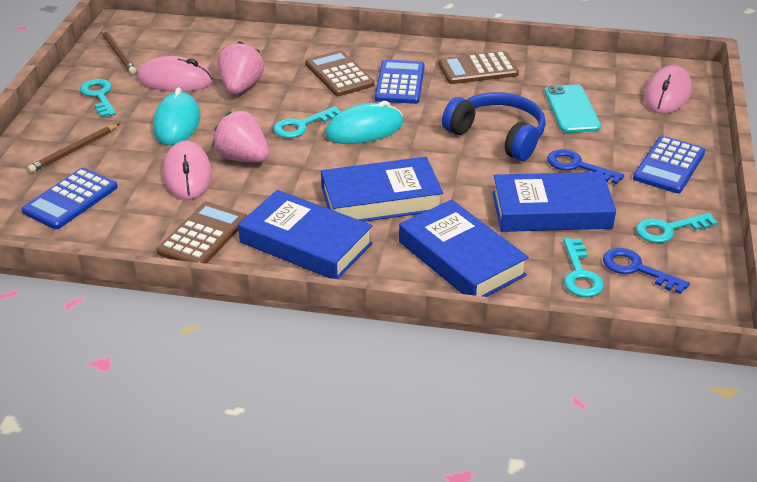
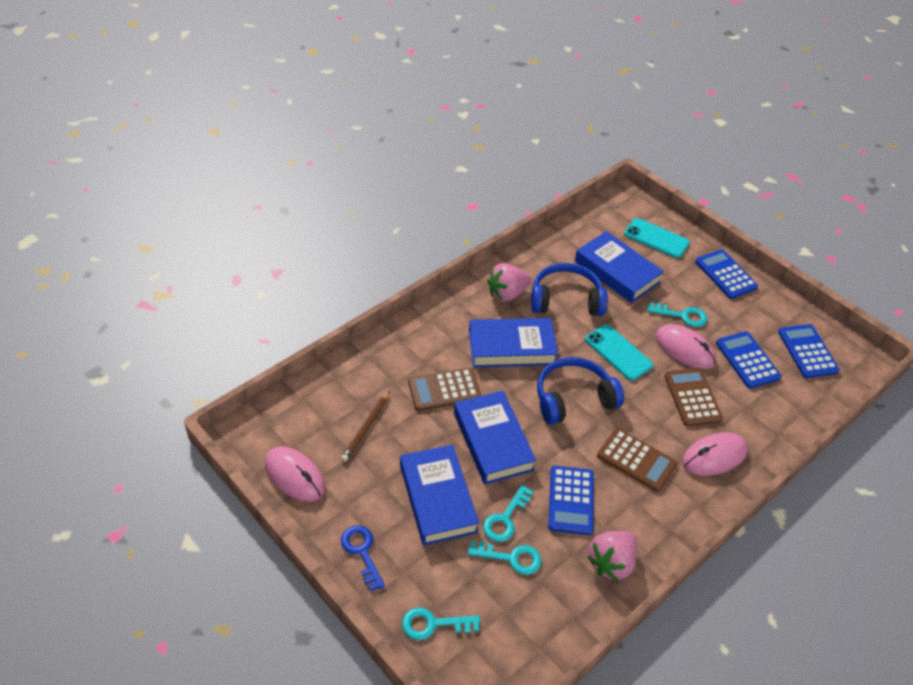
blue calculator: 3 -> 4
blue headphones: 1 -> 2
blue key: 2 -> 1
brown pencil: 2 -> 1
turquoise mouse: 2 -> 0
turquoise phone: 1 -> 2

